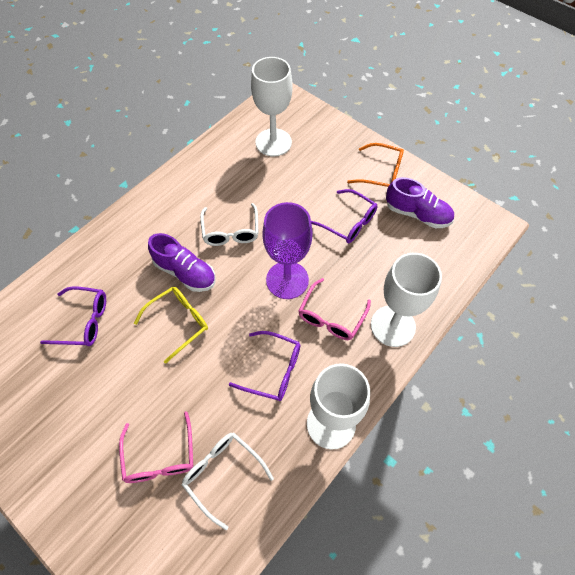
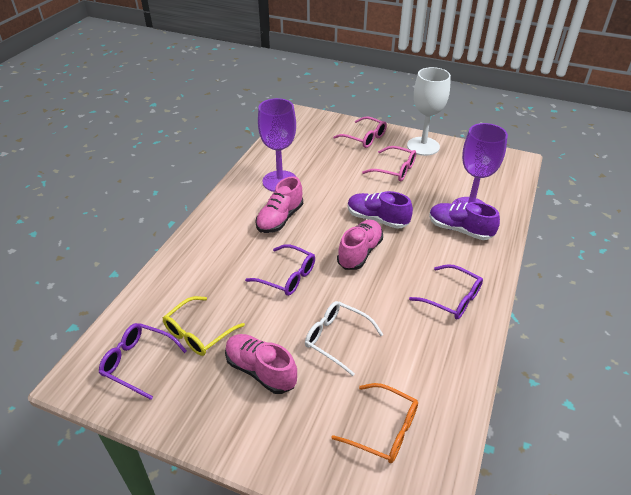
pink shoe: 0 -> 3
purple goblet: 1 -> 2
white glasses: 2 -> 1
white goblet: 3 -> 1

